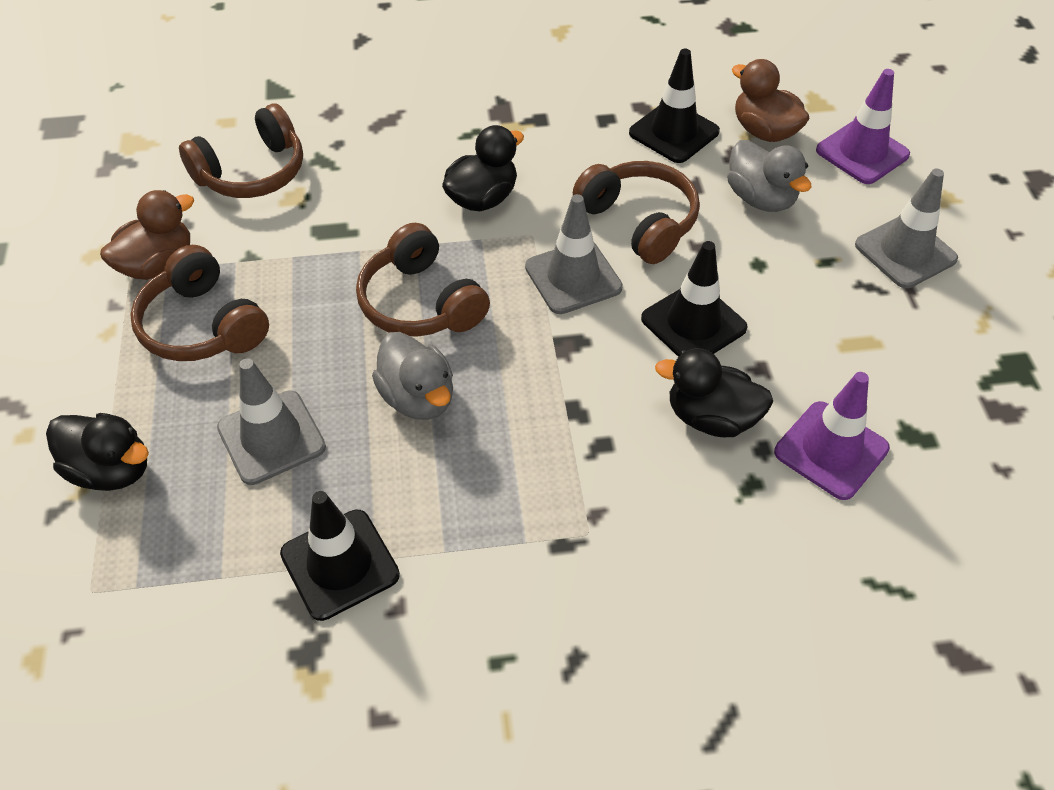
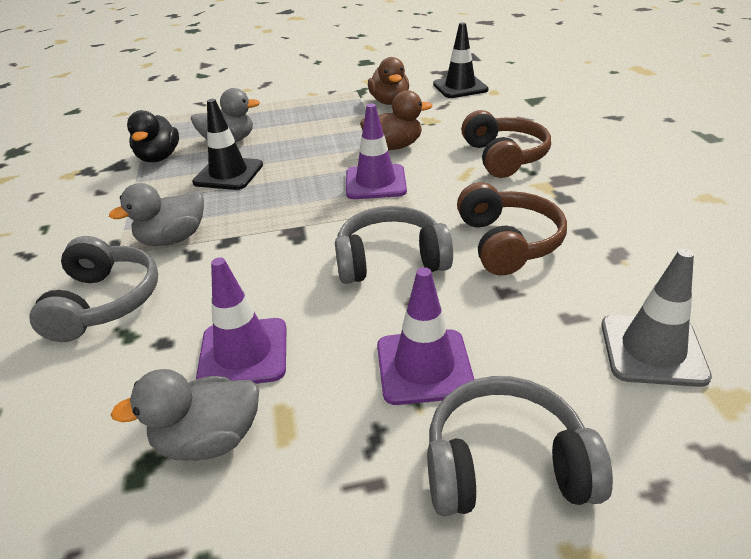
black duck: 3 -> 1
black traffic cone: 3 -> 2
brown headphones: 4 -> 2
grey duck: 2 -> 3
grey headphones: 0 -> 3
grey traffic cone: 3 -> 1
purple traffic cone: 2 -> 3

